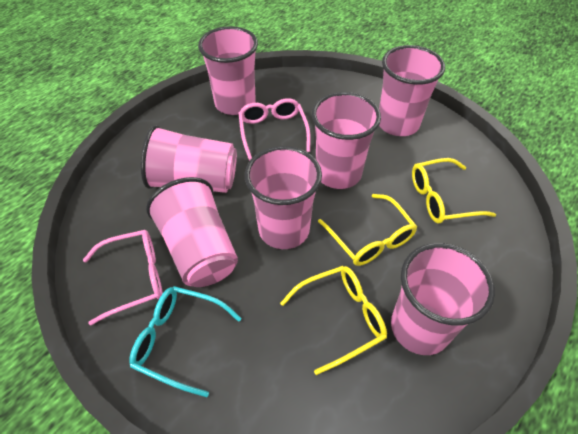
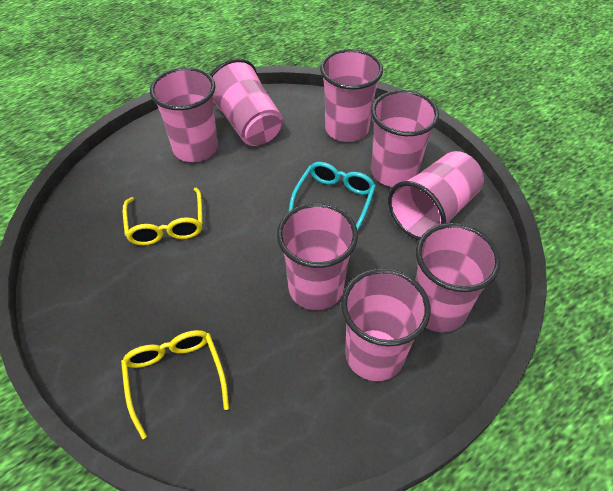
pink cup: 7 -> 8
pink glasses: 2 -> 0
yellow glasses: 3 -> 2

